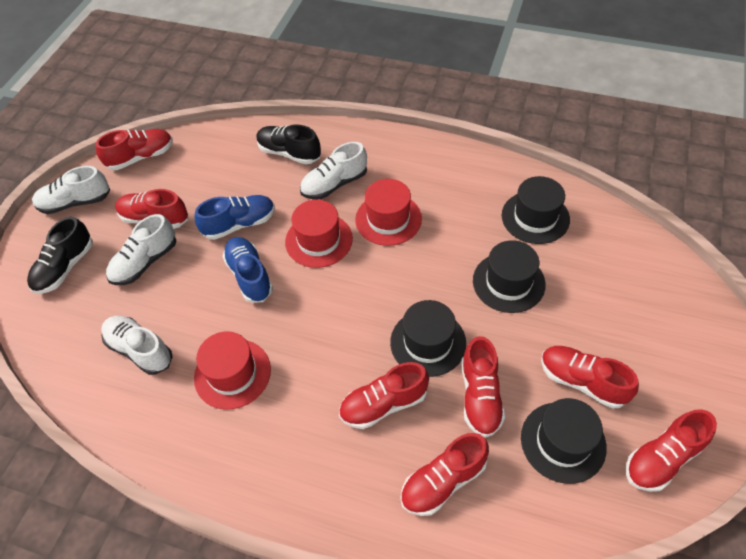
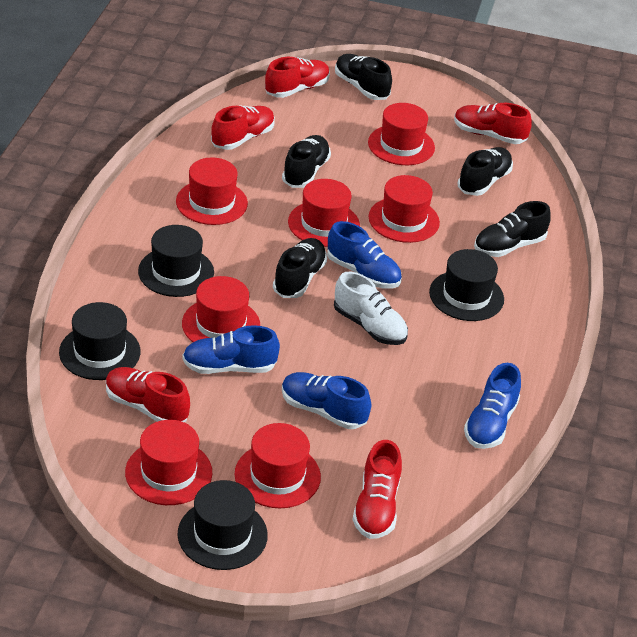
black shoe: 2 -> 5
blue shoe: 2 -> 4
red hat: 3 -> 7
red shoe: 7 -> 5
white shoe: 4 -> 1

